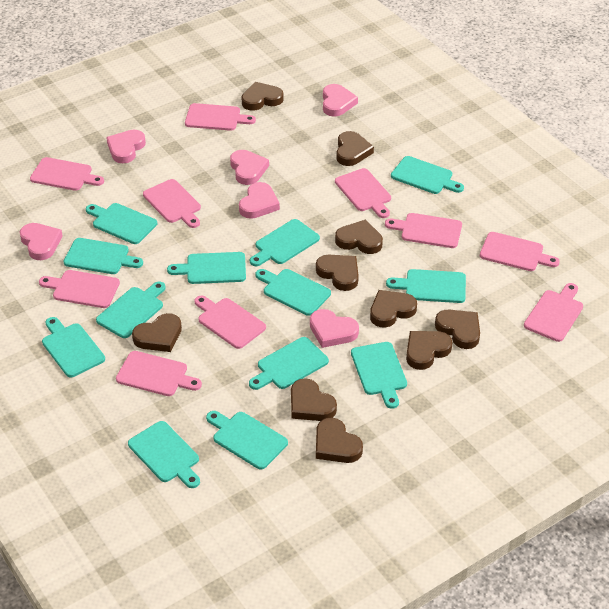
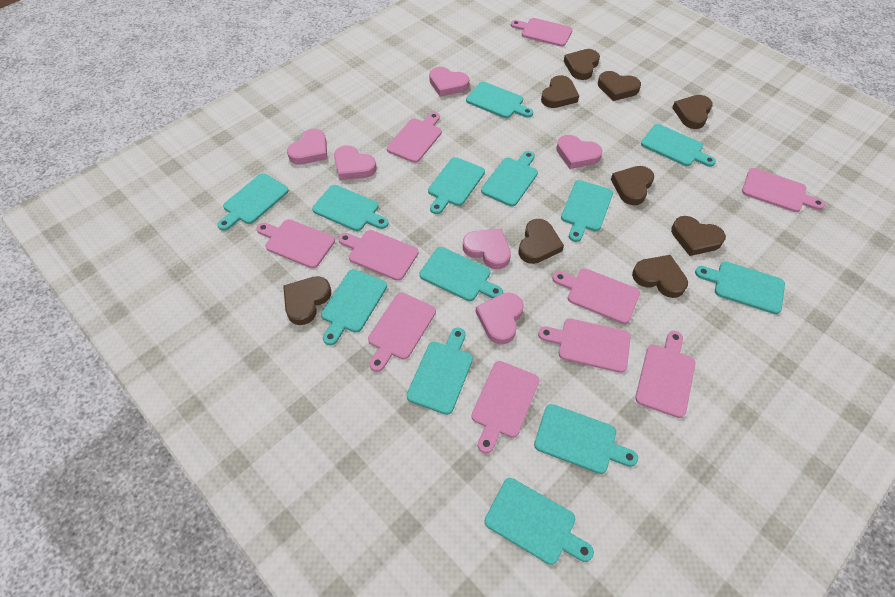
brown heart: 10 -> 9

